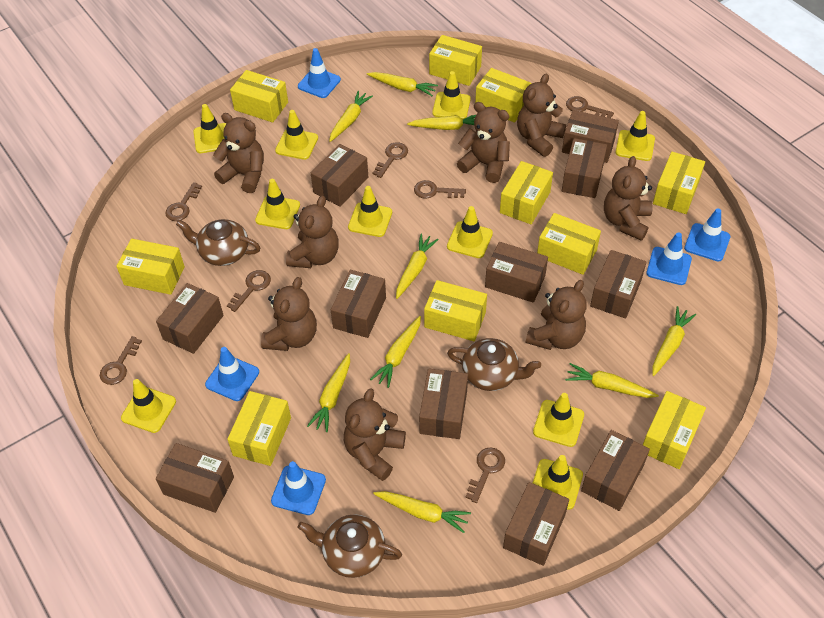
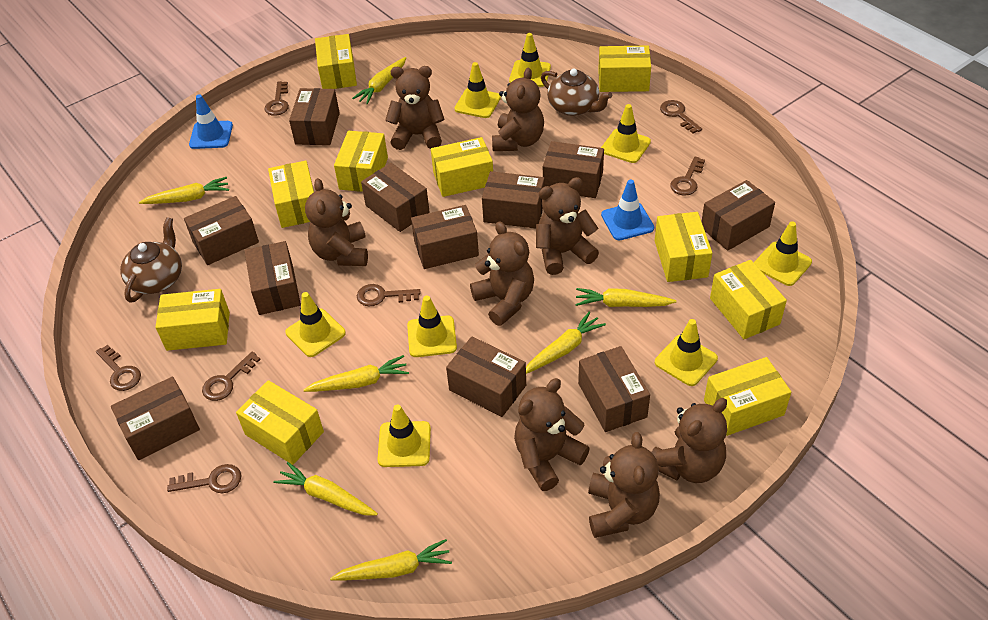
blue traffic cone: 5 -> 2
brown teapot: 3 -> 2
yellow carrot: 9 -> 7
yellow traffic cone: 10 -> 8

